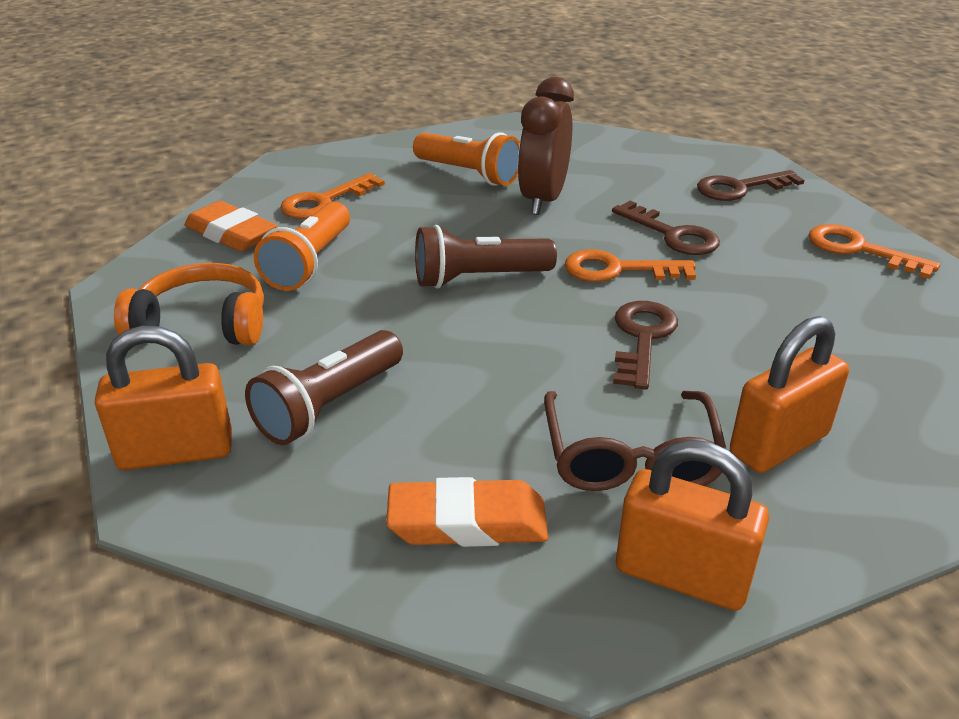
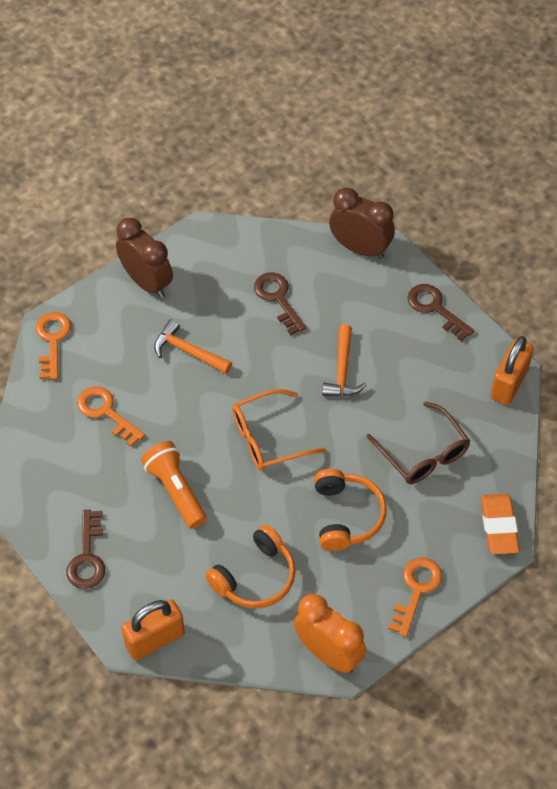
brown clock: 1 -> 2
brown flashlight: 2 -> 0
orange clock: 0 -> 1
orange eraser: 2 -> 1
orange flashlight: 2 -> 1
orange glasses: 0 -> 1
orange hammer: 0 -> 2
orange headphones: 1 -> 2
orange padlock: 3 -> 2

